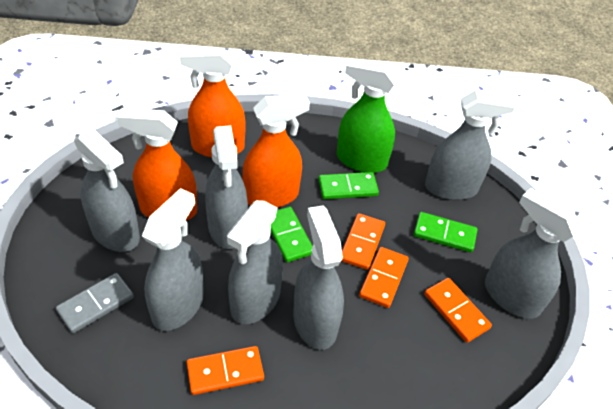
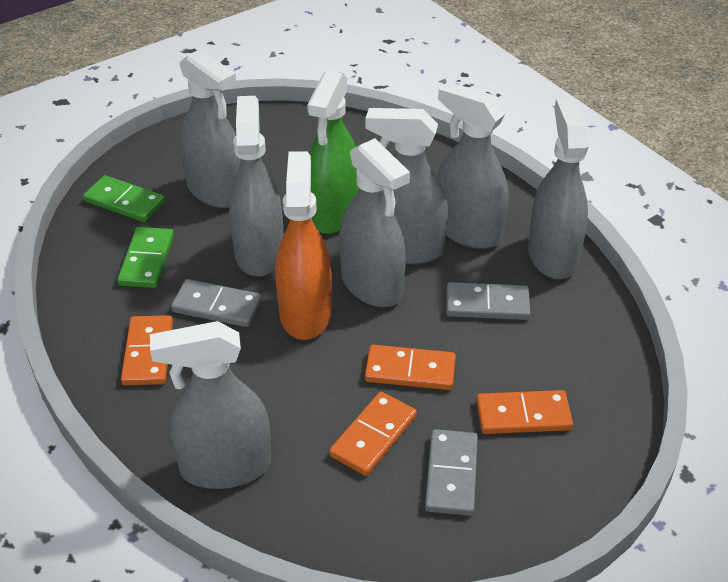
green domino: 3 -> 2
grey domino: 1 -> 3
orange spray bottle: 3 -> 1

